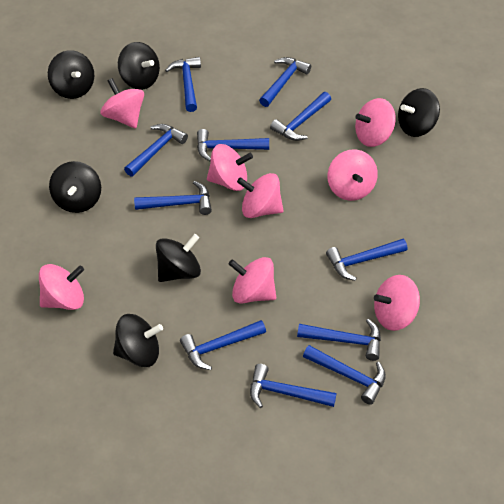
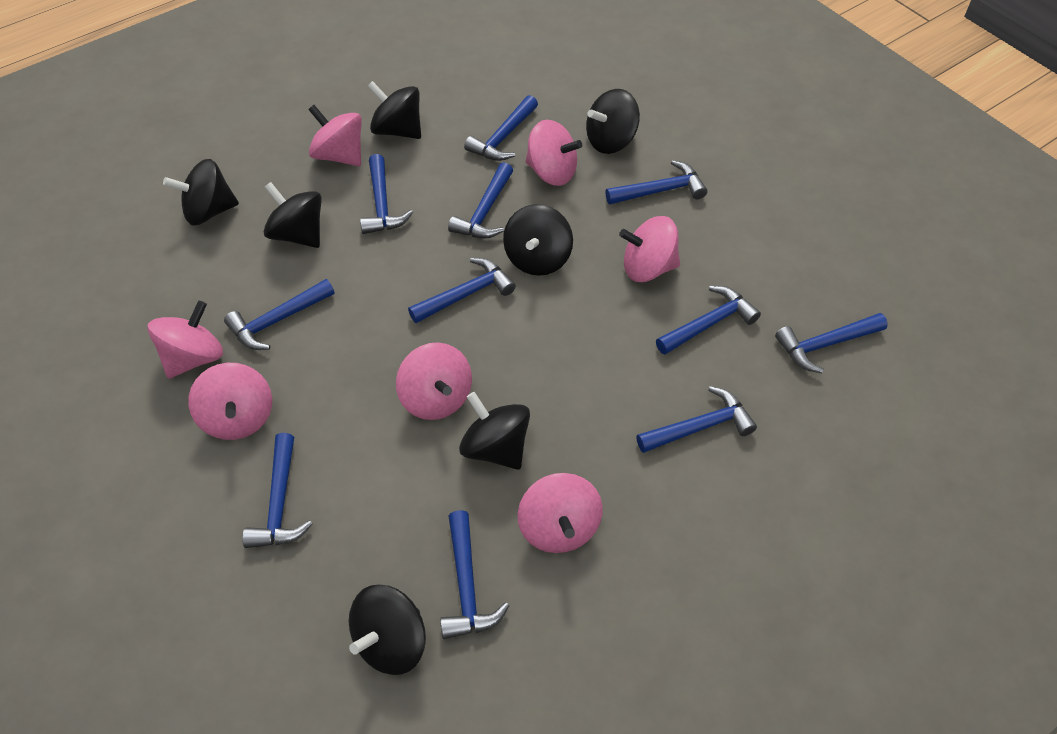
black spinning top: 6 -> 7
pink spinning top: 8 -> 7

